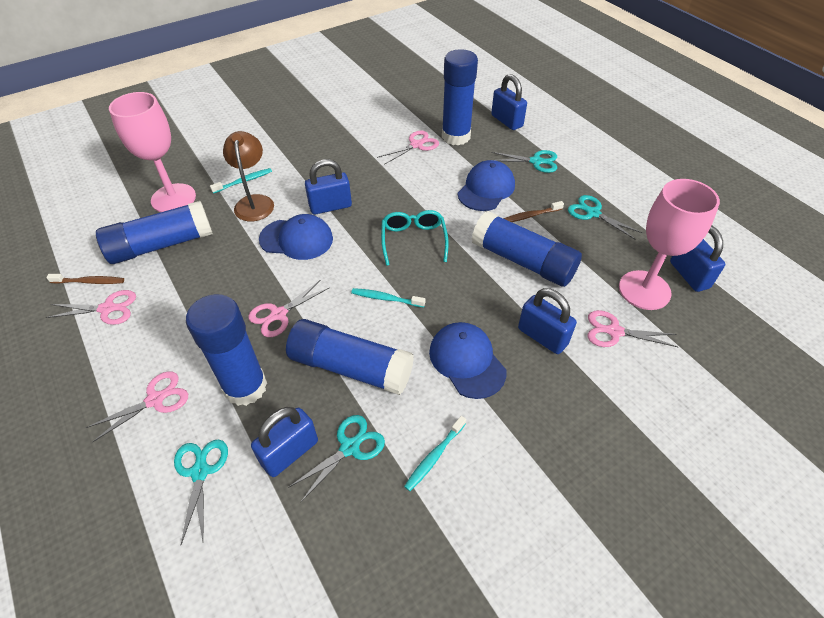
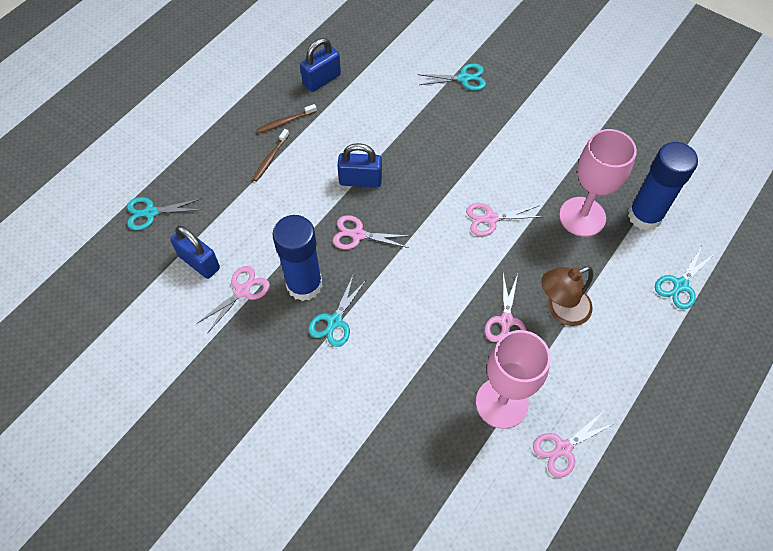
blue cap: 3 -> 0
blue glue stick: 5 -> 2
blue padlock: 5 -> 3
turquoise glasses: 1 -> 0
turquoise toothbrush: 3 -> 0

